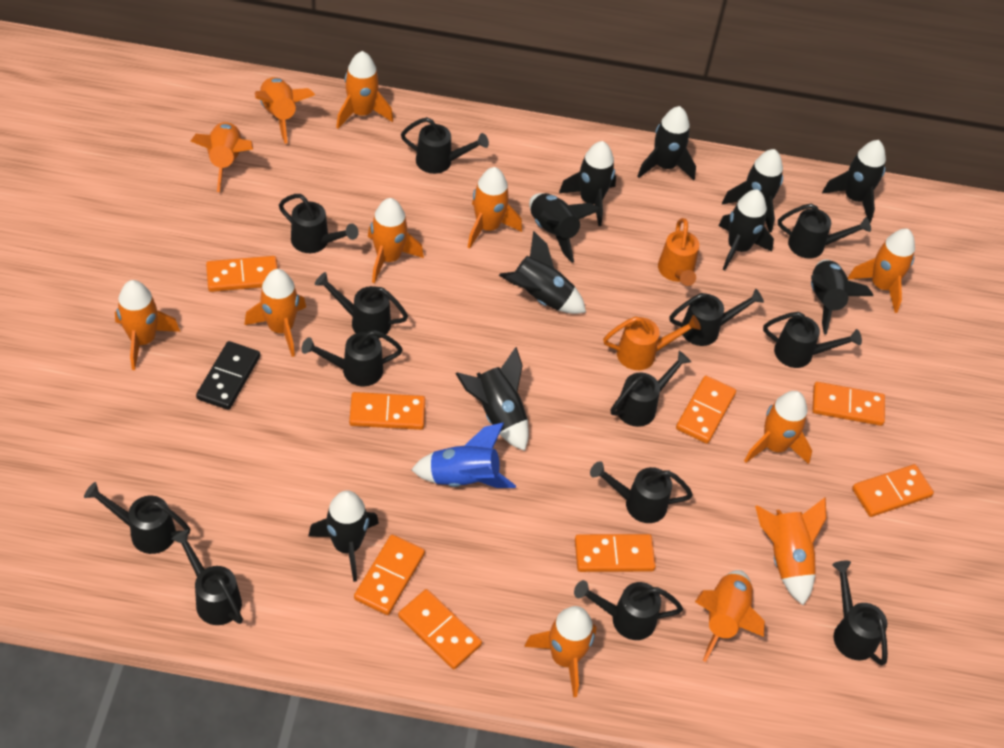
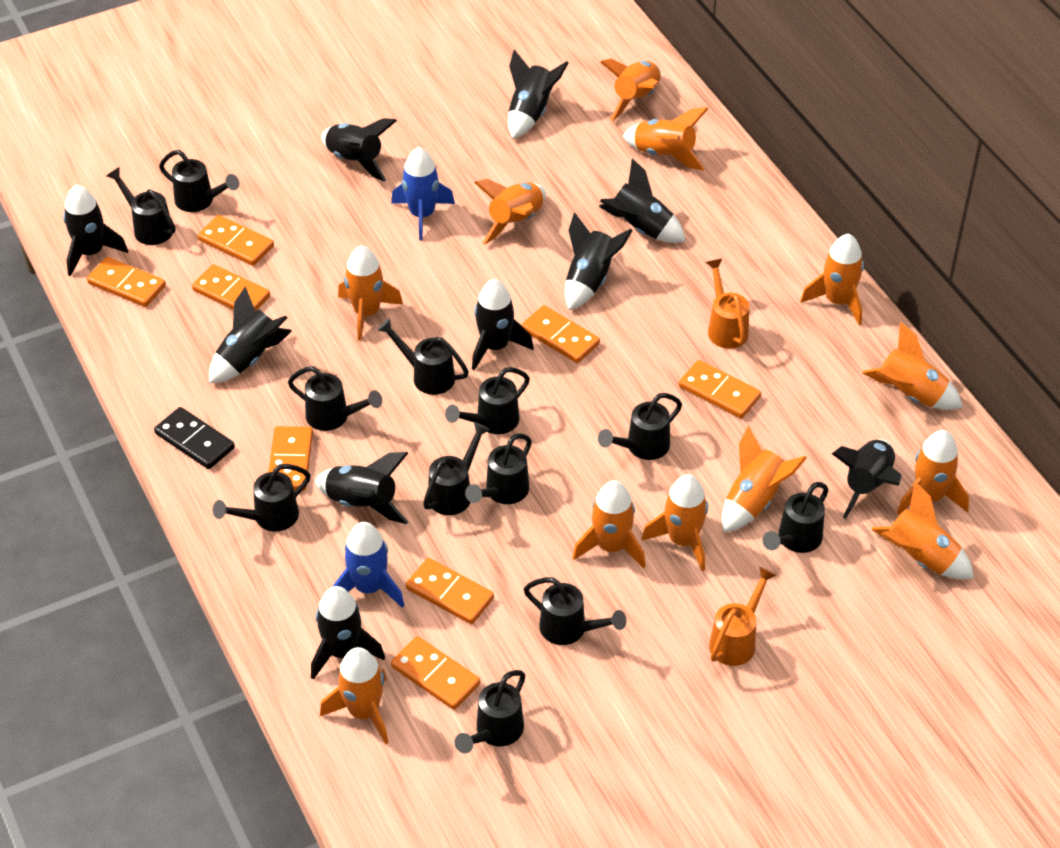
black watering can: 13 -> 12
blue rocket: 1 -> 2

